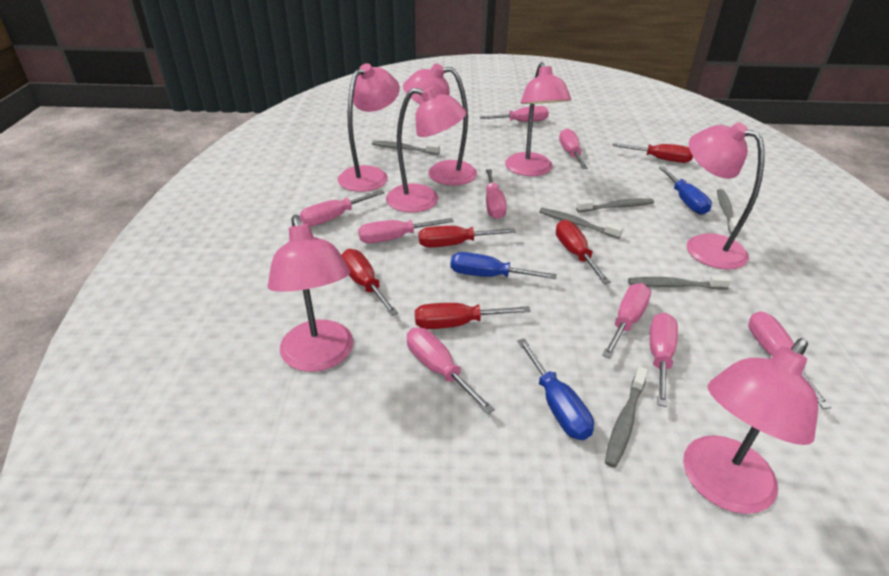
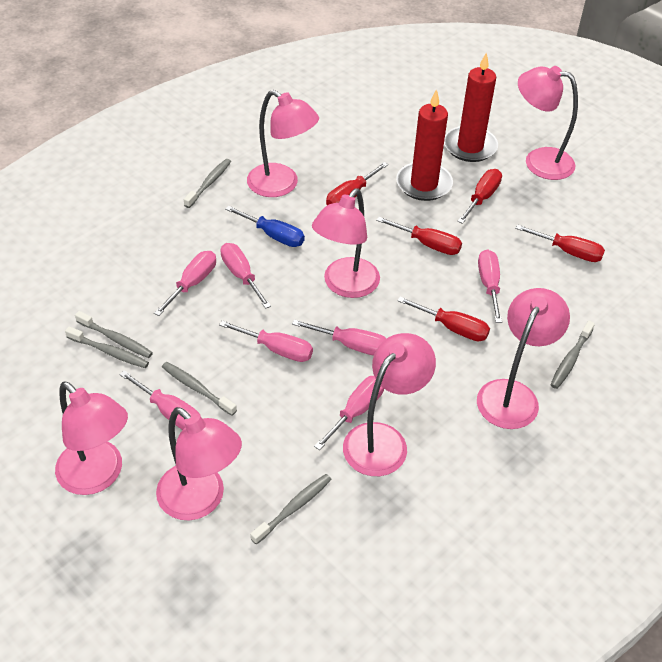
blue screwdriver: 3 -> 1
pink screwdriver: 9 -> 7
red candle: 0 -> 2

